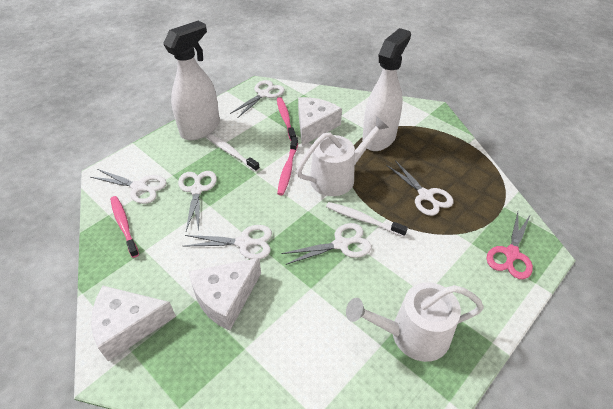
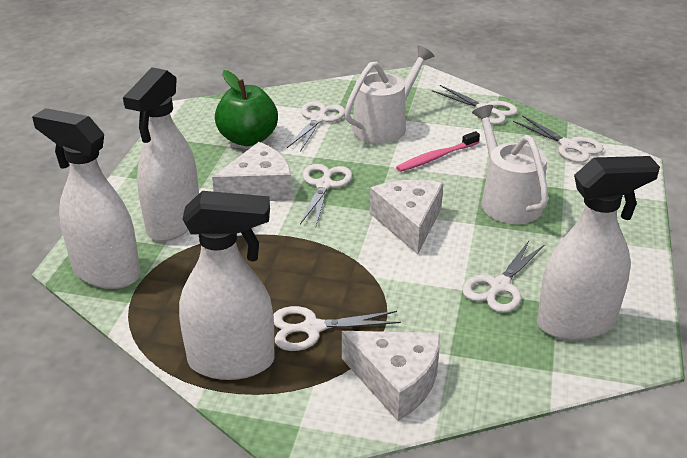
green apple: 0 -> 1
pink scissors: 1 -> 0
pink toothbrush: 3 -> 1
white spray bottle: 2 -> 4
white toothbrush: 2 -> 0

